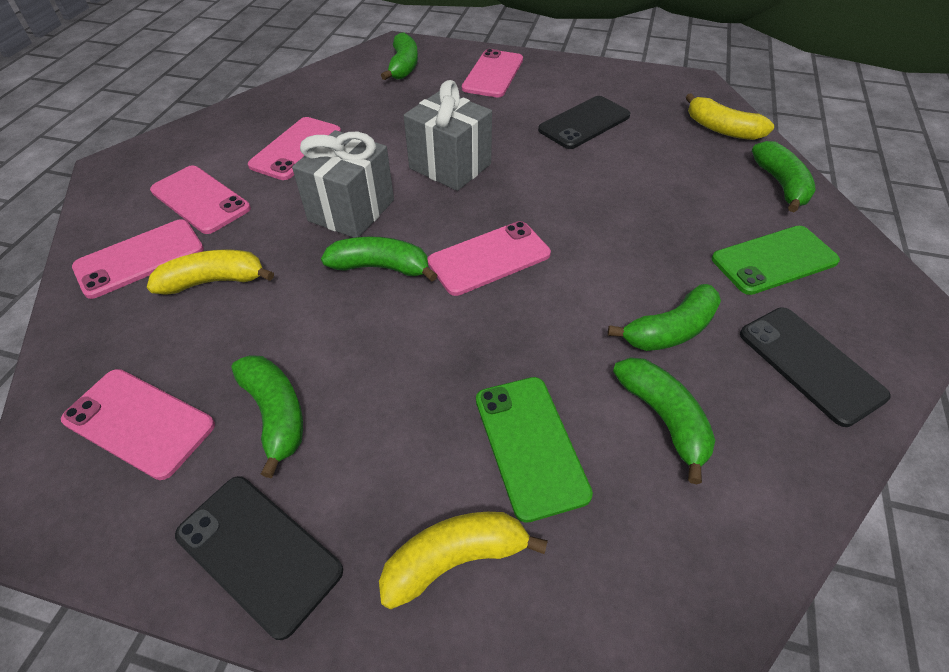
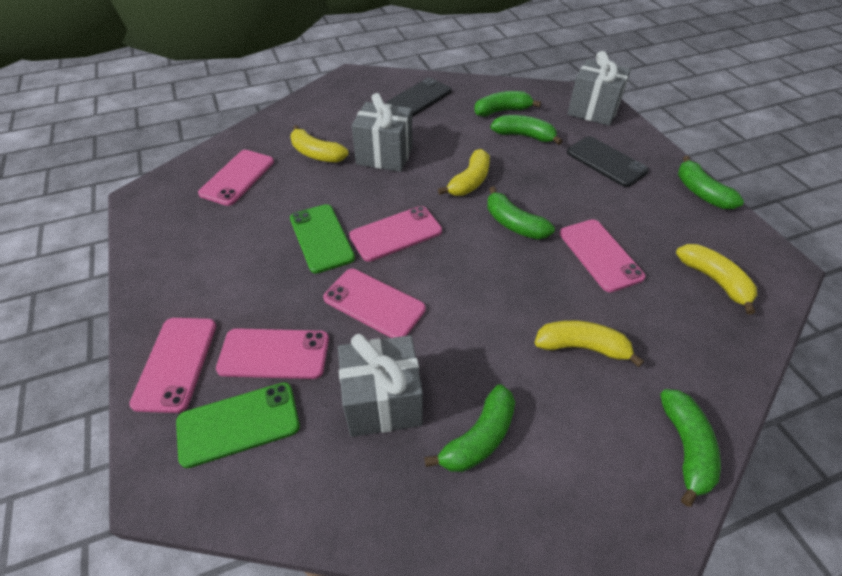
black phone: 3 -> 2
grey gift: 2 -> 3
yellow banana: 3 -> 4

